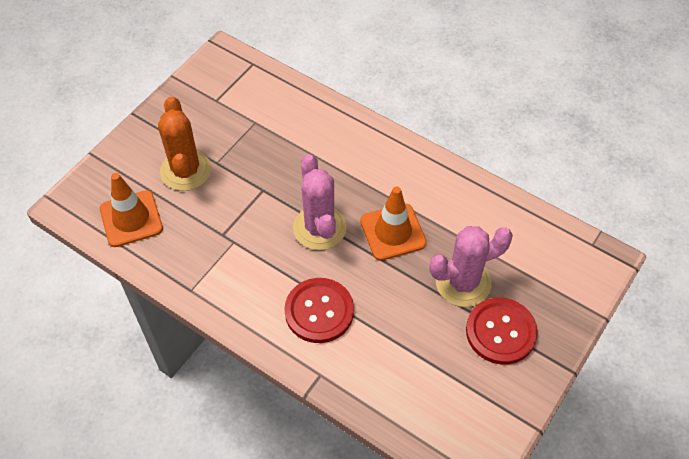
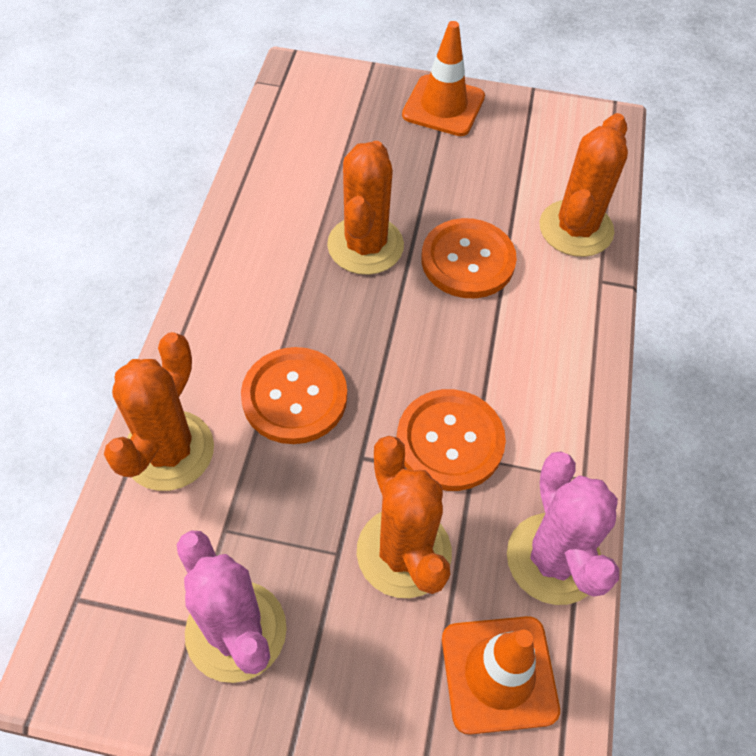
orange button: 0 -> 3
orange cactus: 1 -> 4
red button: 2 -> 0

